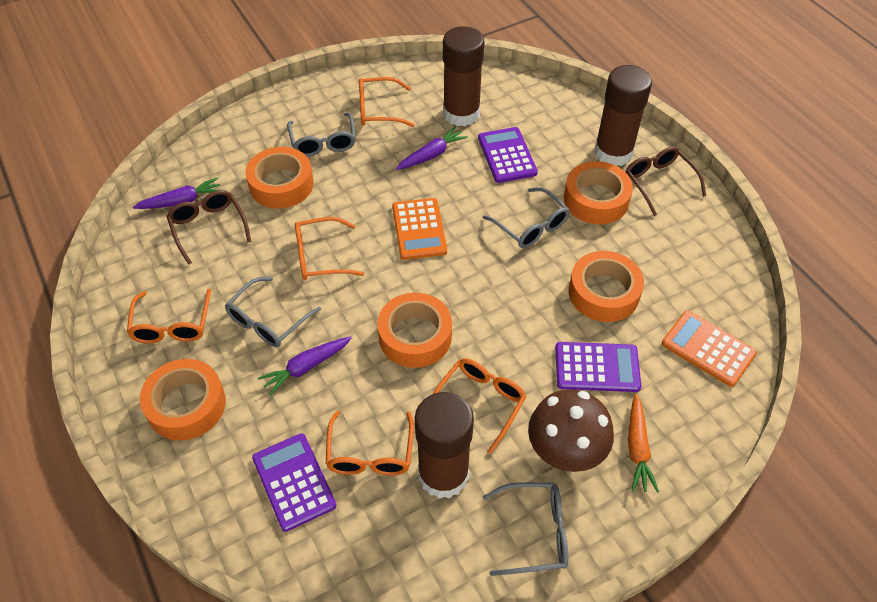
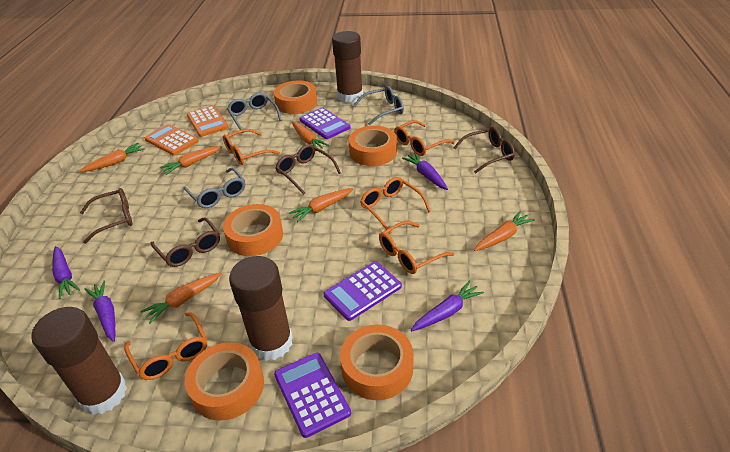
brown glasses: 2 -> 4
brown mushroom: 1 -> 0
grey glasses: 4 -> 3
orange carrot: 1 -> 6
purple carrot: 3 -> 4

